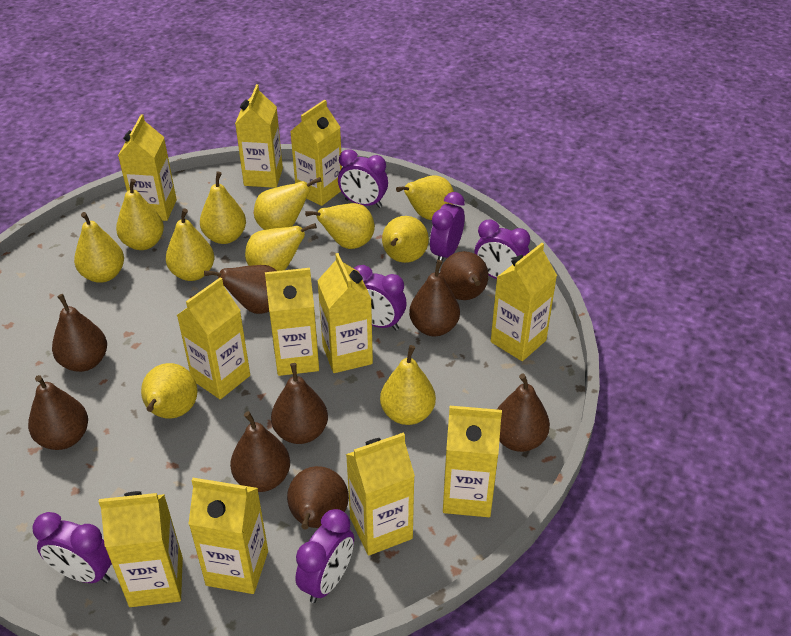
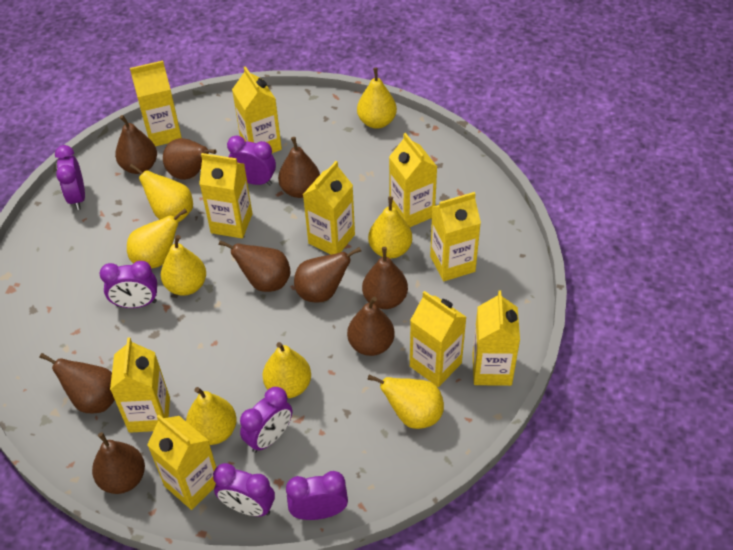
yellow carton: 11 -> 10
yellow pear: 11 -> 8

